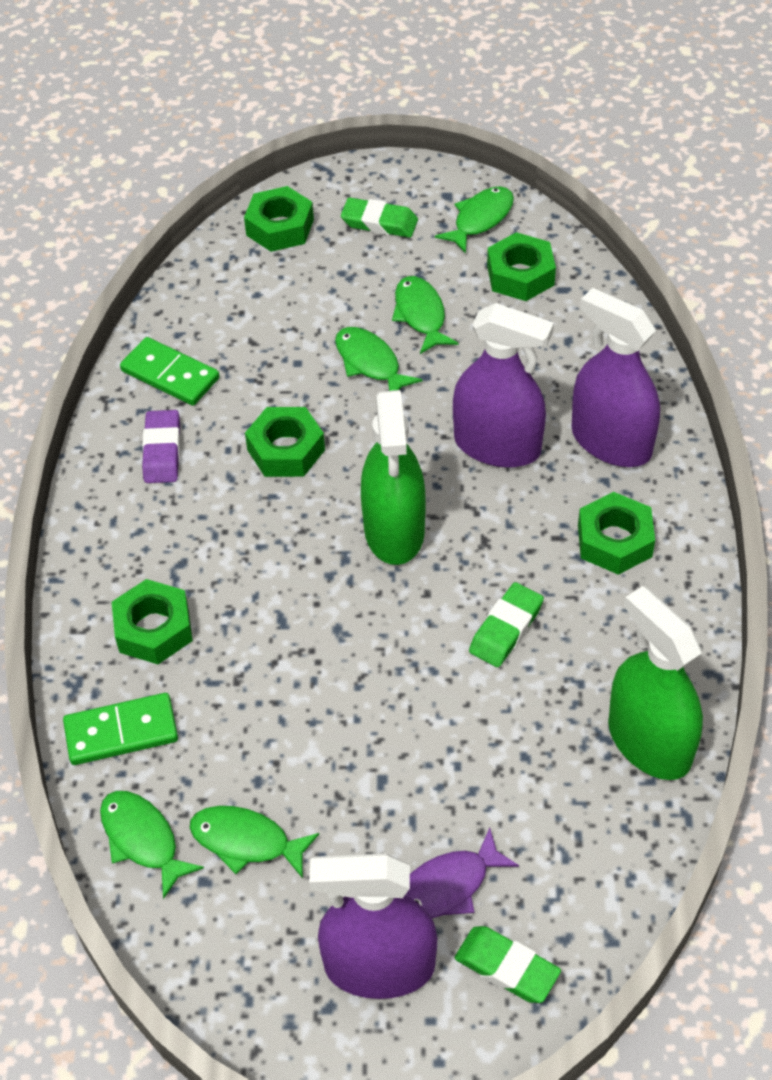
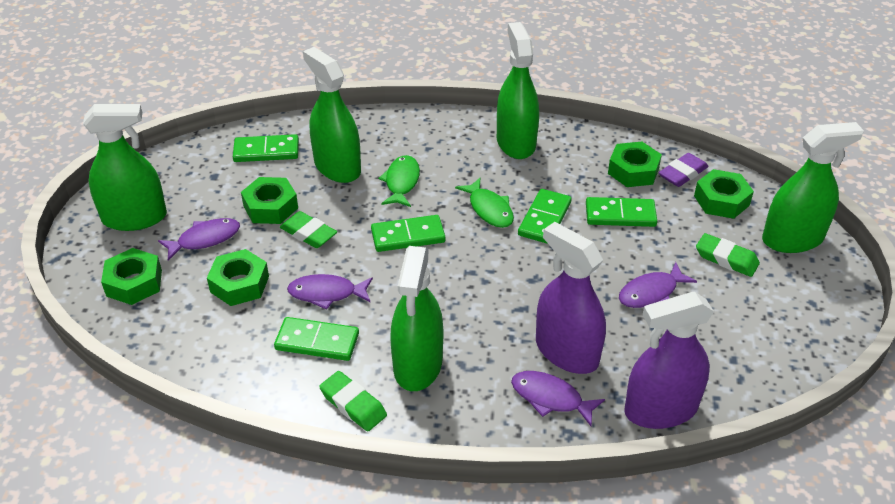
green domino: 2 -> 5
green fish: 5 -> 2
green spray bottle: 2 -> 5
purple fish: 1 -> 4
purple spray bottle: 3 -> 2

